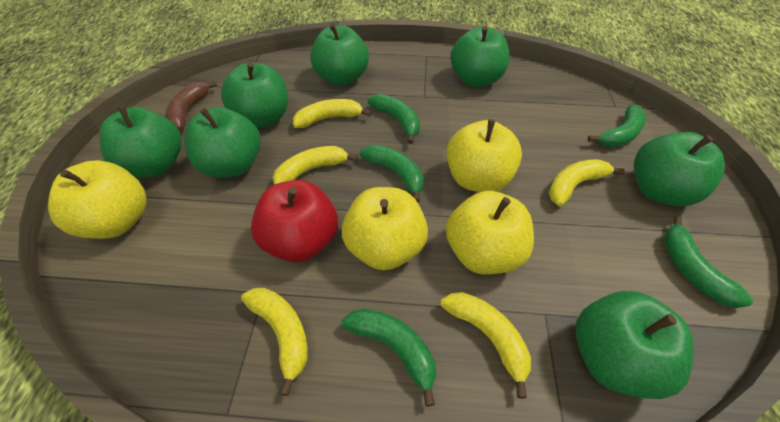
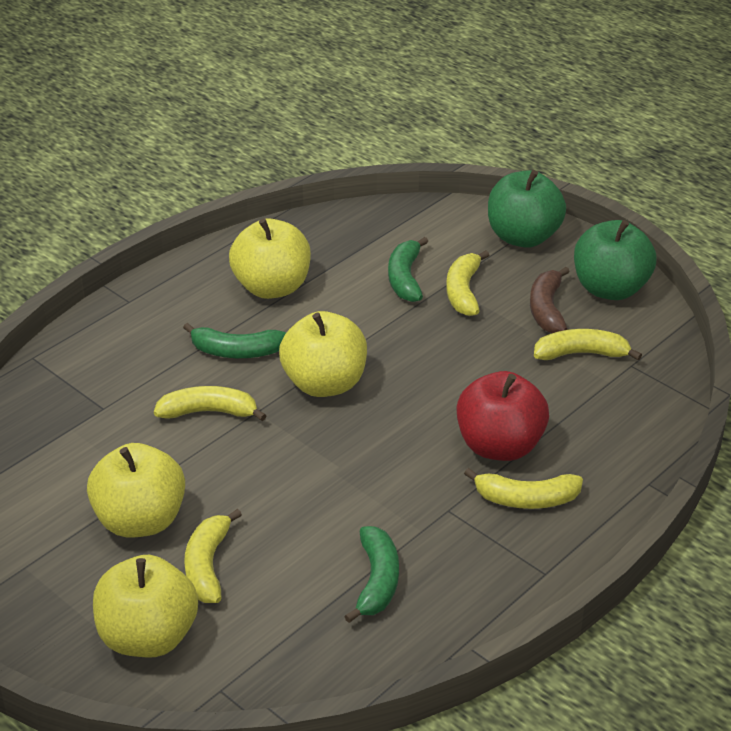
green apple: 7 -> 2
green banana: 5 -> 3

